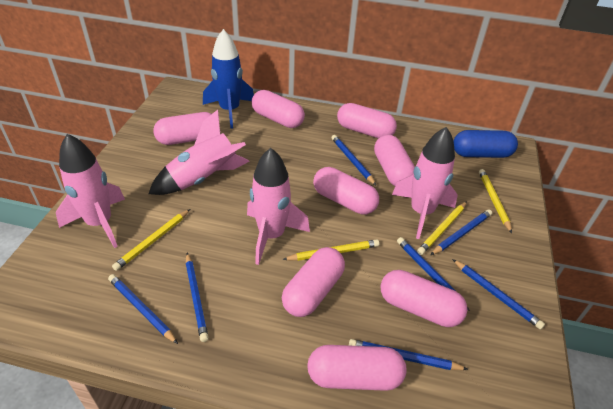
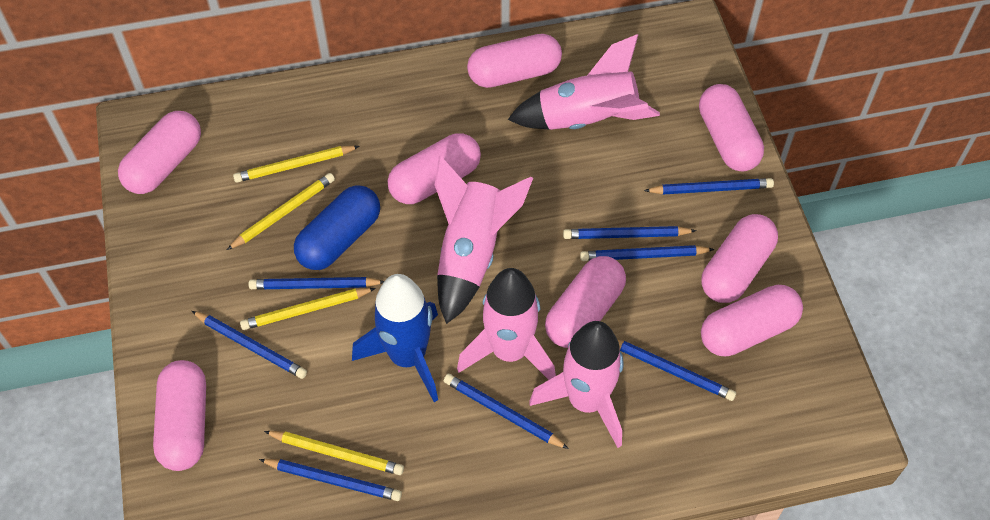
blue pencil: 7 -> 8

